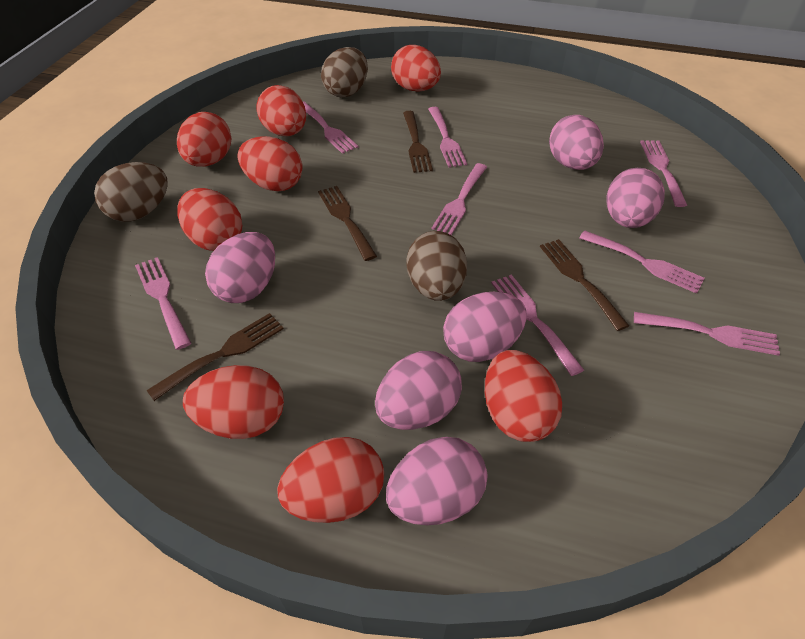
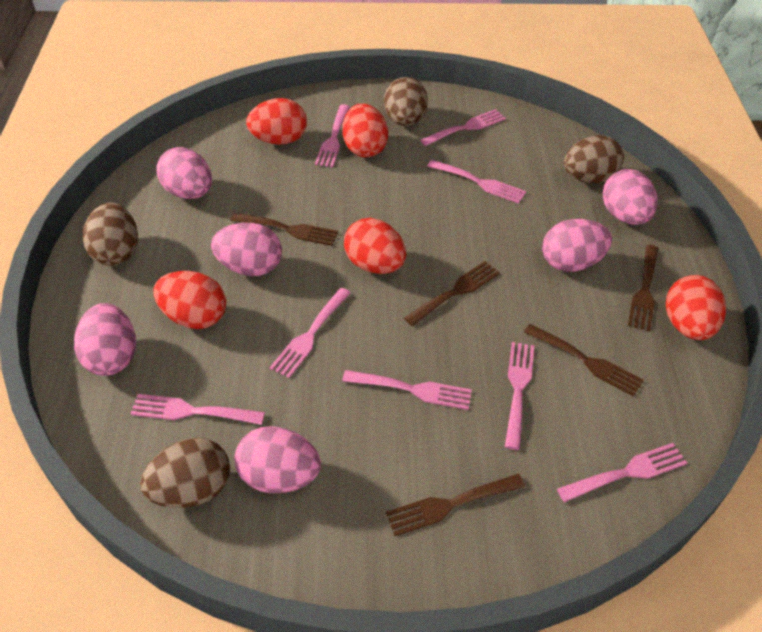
brown egg: 3 -> 4
brown fork: 4 -> 5
red egg: 8 -> 5

